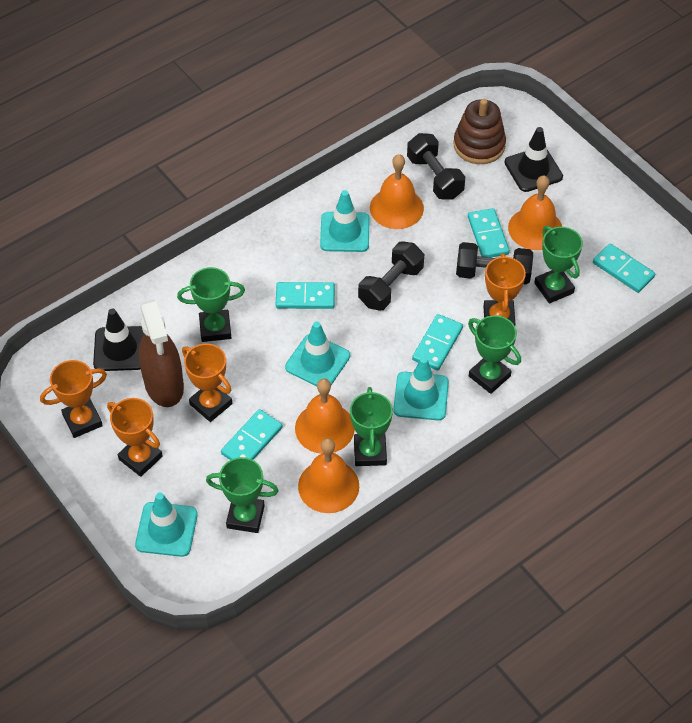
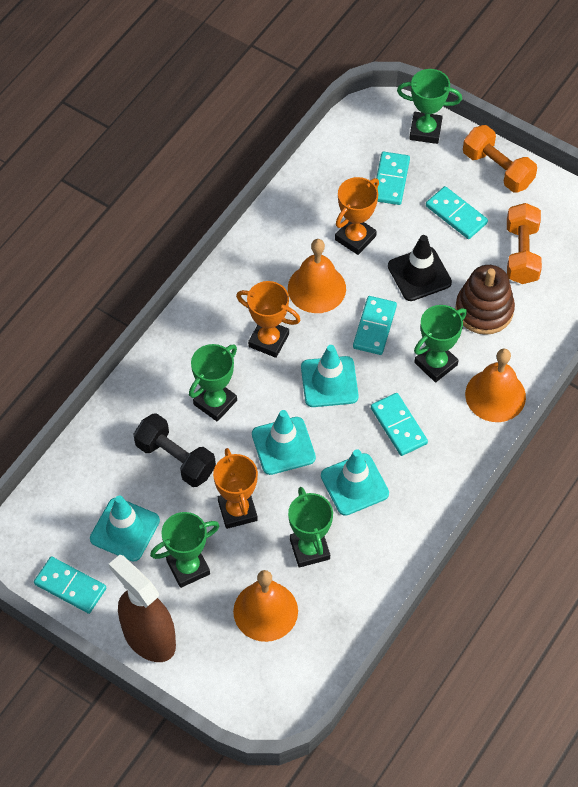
black dumbbell: 3 -> 1
black traffic cone: 2 -> 1
orange bell: 4 -> 3
orange dumbbell: 0 -> 2
orange trophy: 4 -> 3

